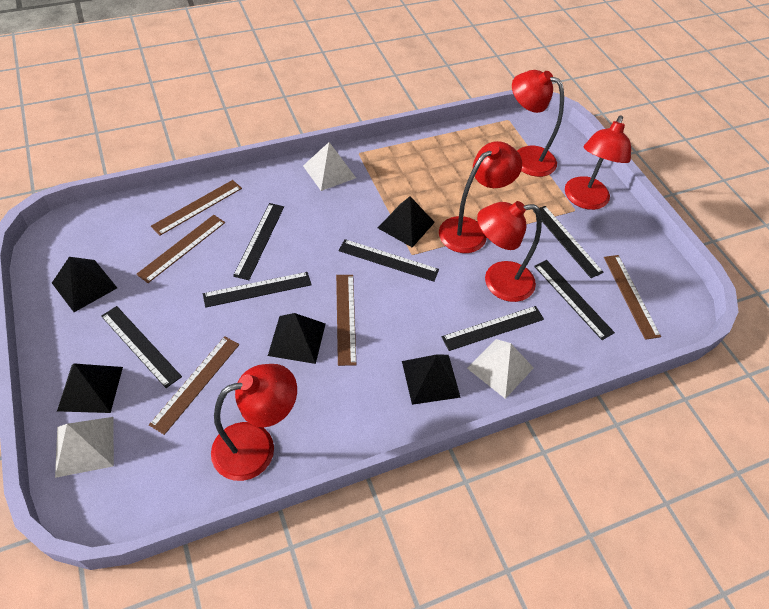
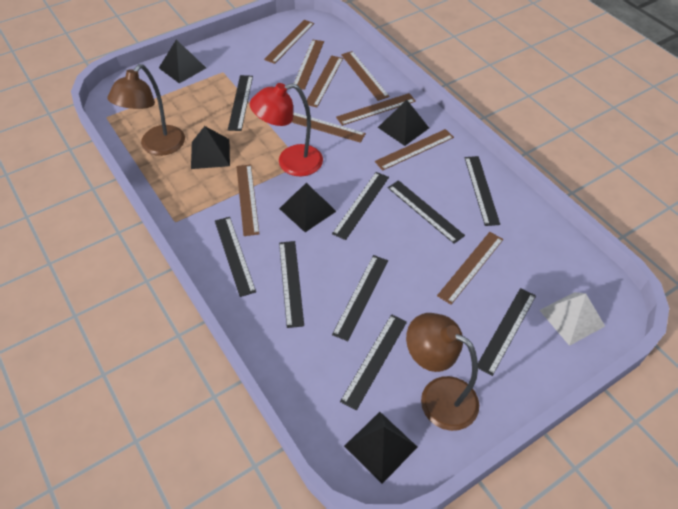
black ruler: 7 -> 9
brown lamp: 0 -> 2
brown ruler: 5 -> 9
red lamp: 5 -> 1
white pyramid: 3 -> 1

